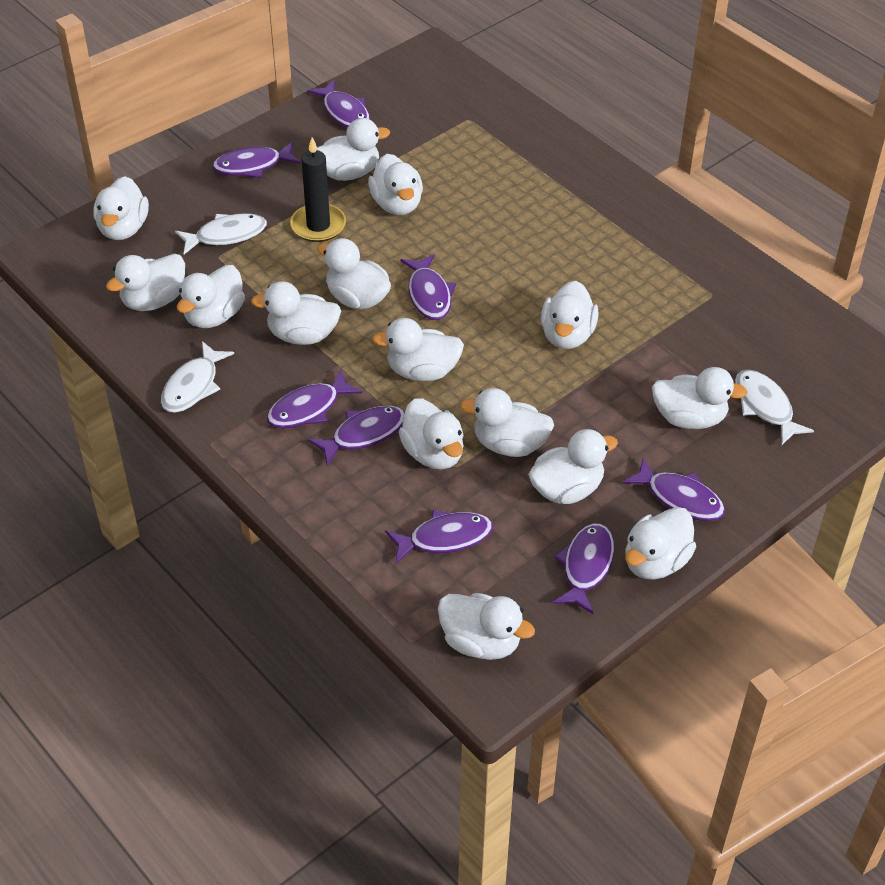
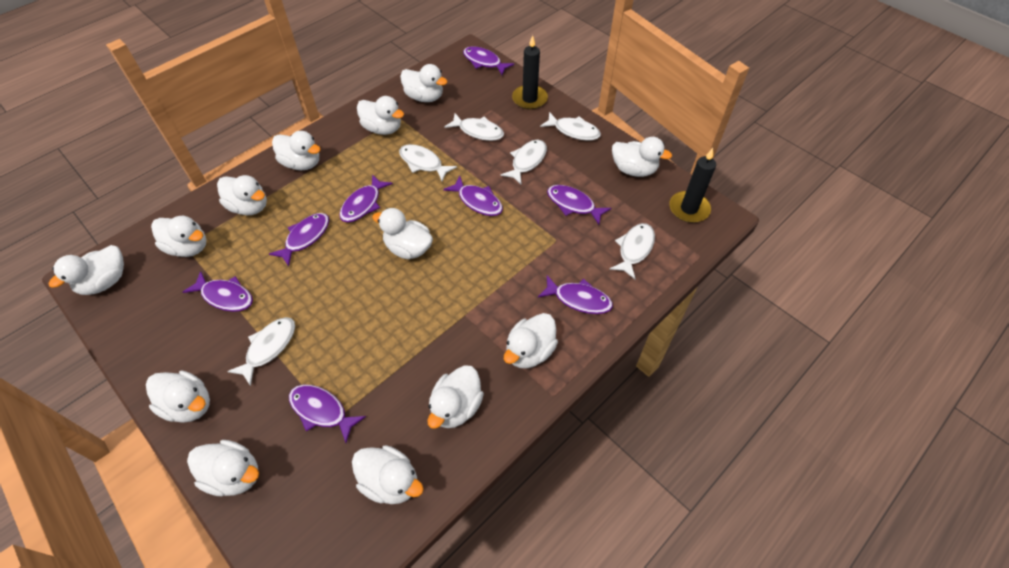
black candle: 1 -> 2
white duck: 15 -> 13
white fish: 3 -> 6

